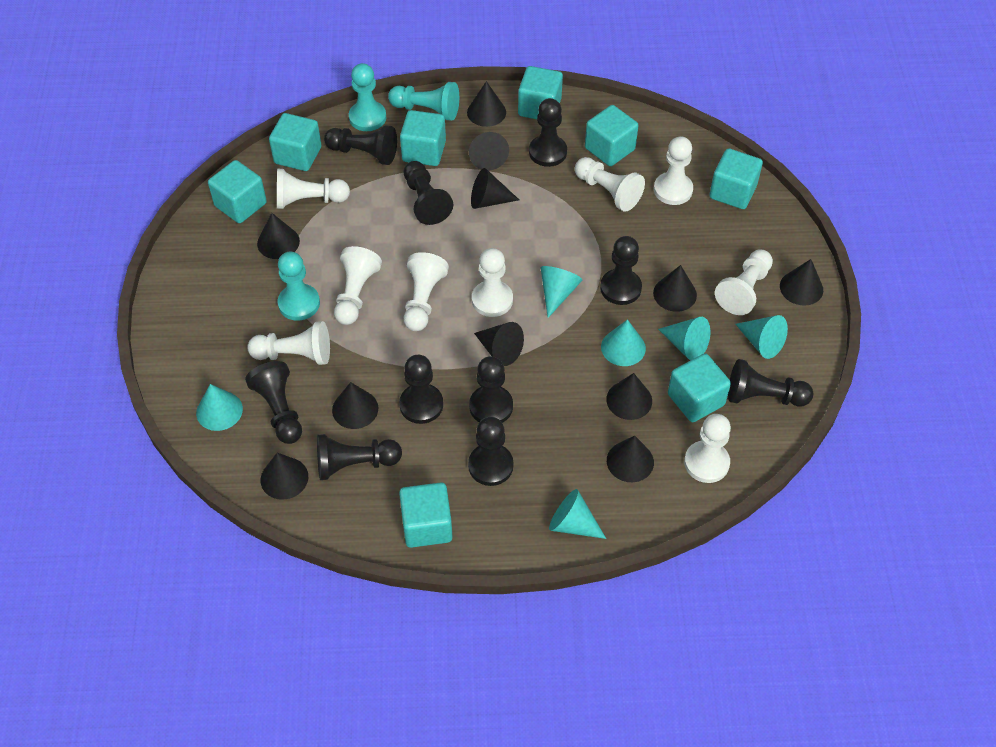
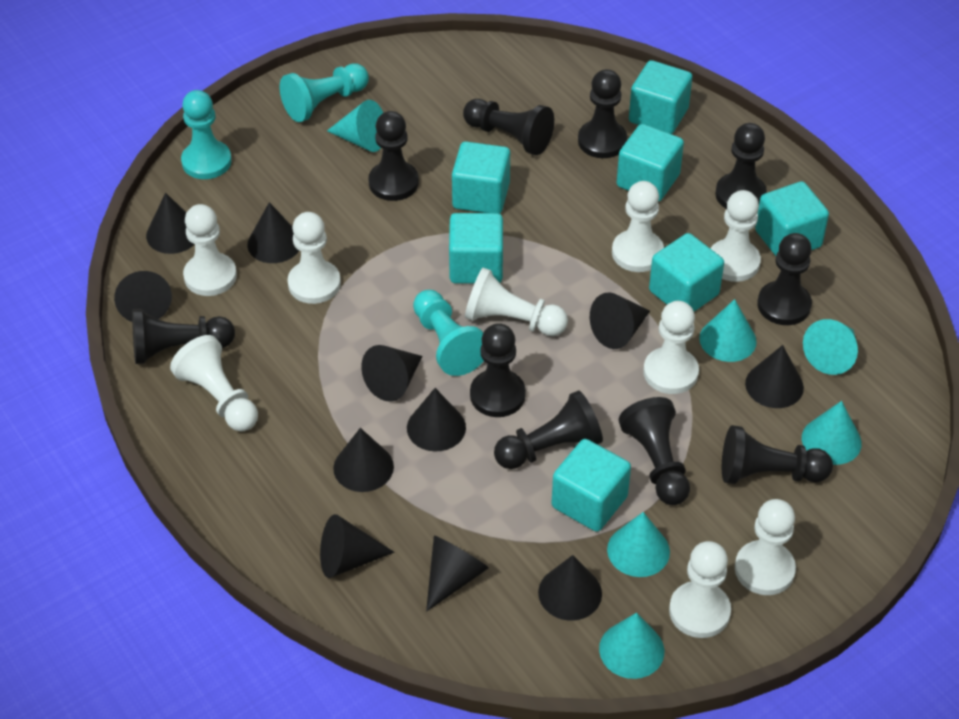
turquoise cube: 8 -> 7

